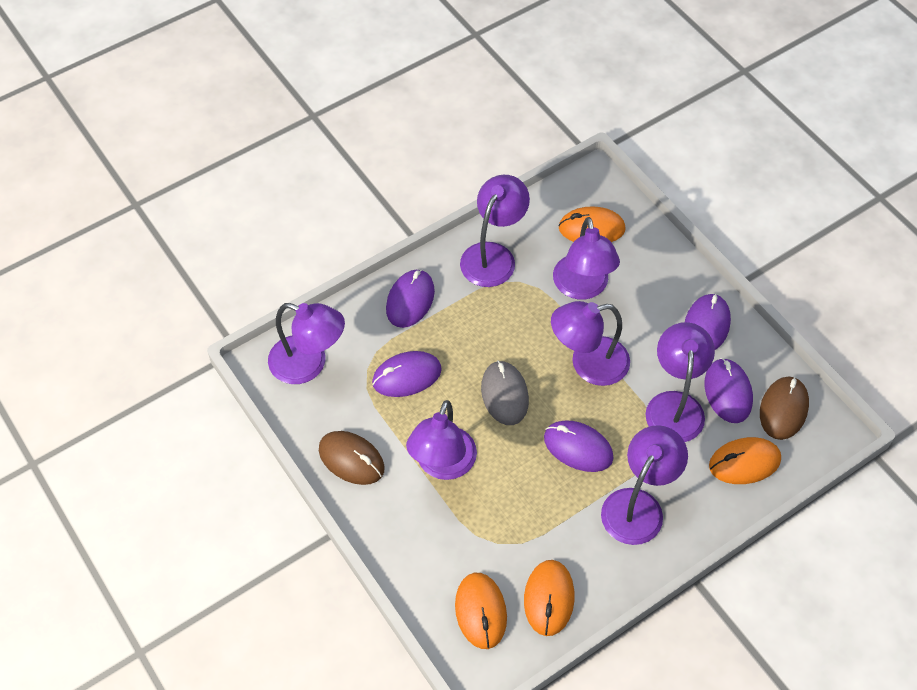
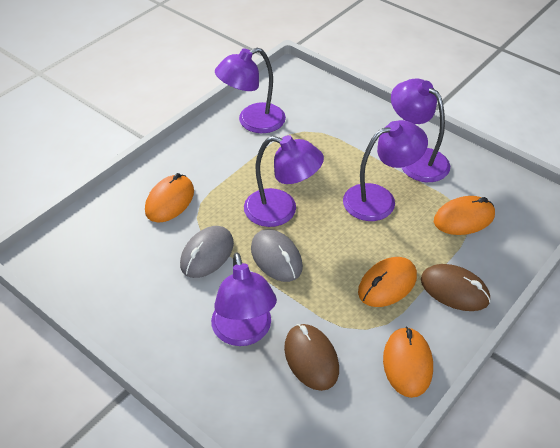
grey mouse: 1 -> 2
purple lamp: 7 -> 5
purple mouse: 5 -> 0

